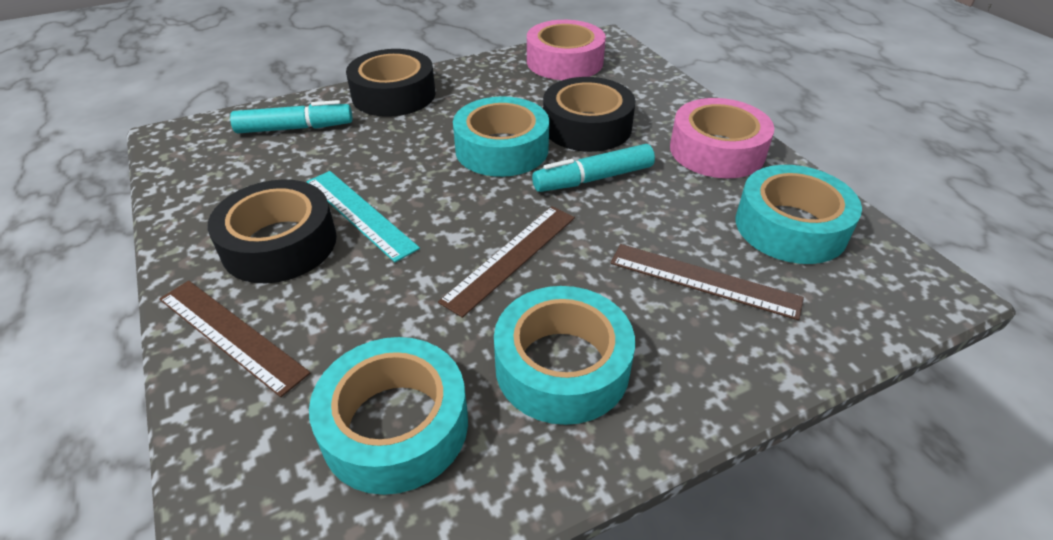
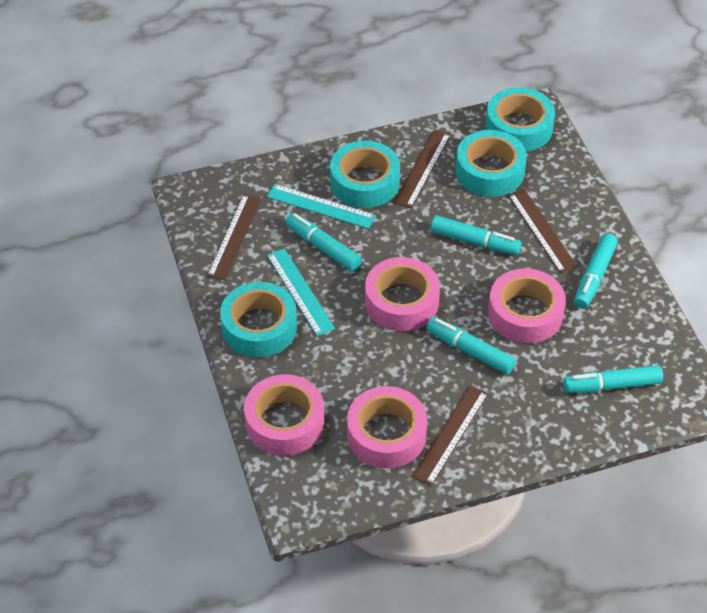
black tape: 3 -> 0
brown ruler: 3 -> 4
pink tape: 2 -> 4
turquoise marker: 2 -> 5
turquoise ruler: 1 -> 2

